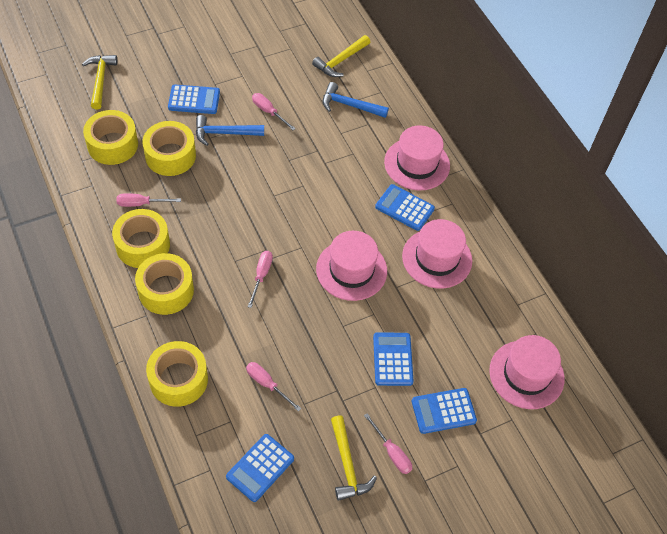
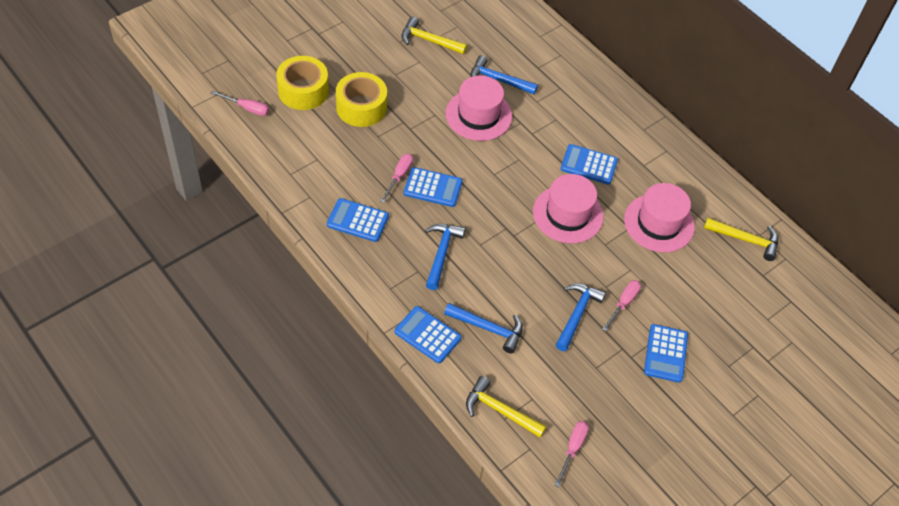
blue hammer: 2 -> 4
pink hat: 4 -> 3
pink screwdriver: 5 -> 4
yellow tape: 5 -> 2

